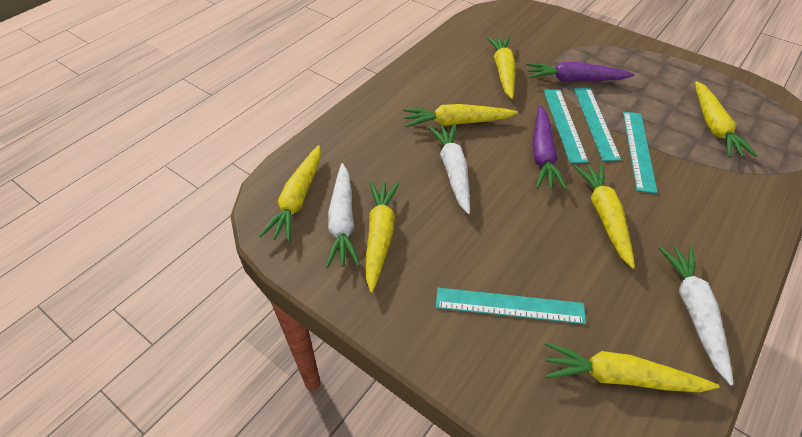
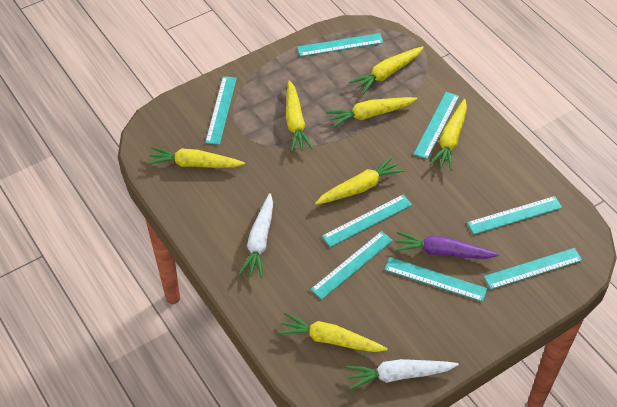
purple carrot: 2 -> 1
turquoise ruler: 4 -> 8
white carrot: 3 -> 2

